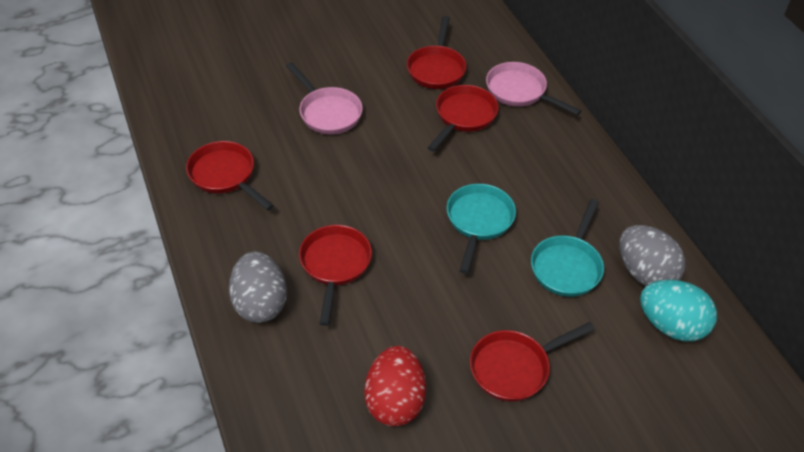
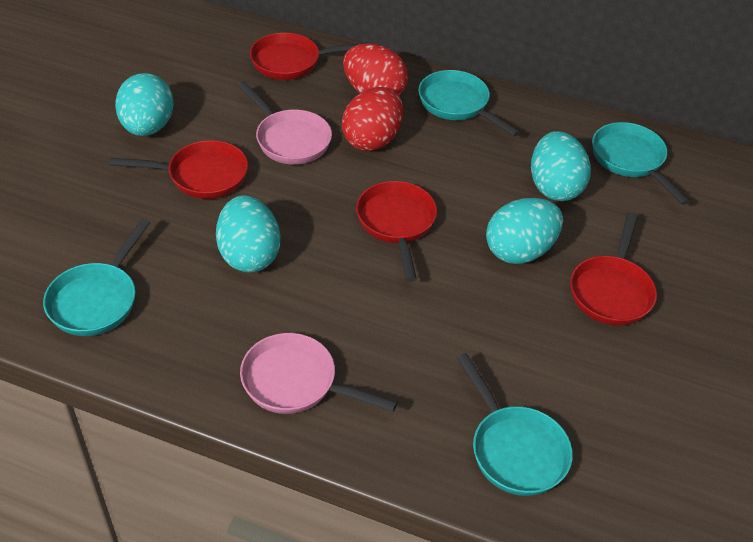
grey egg: 2 -> 0
red egg: 1 -> 2
red pan: 5 -> 4
turquoise egg: 1 -> 4
turquoise pan: 2 -> 4

